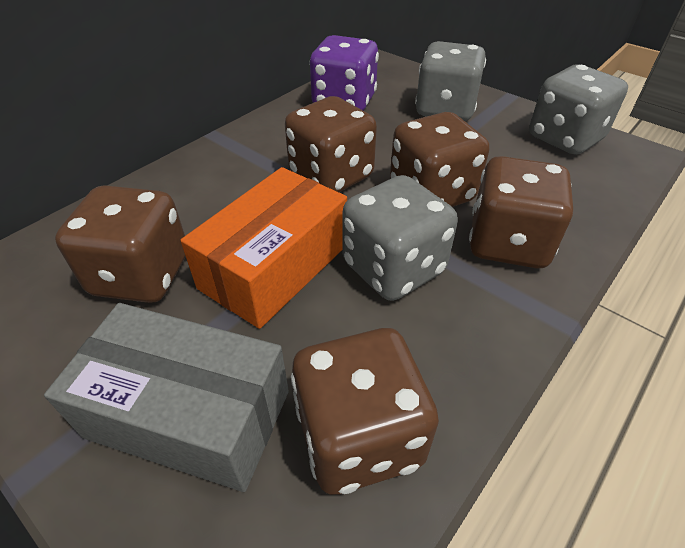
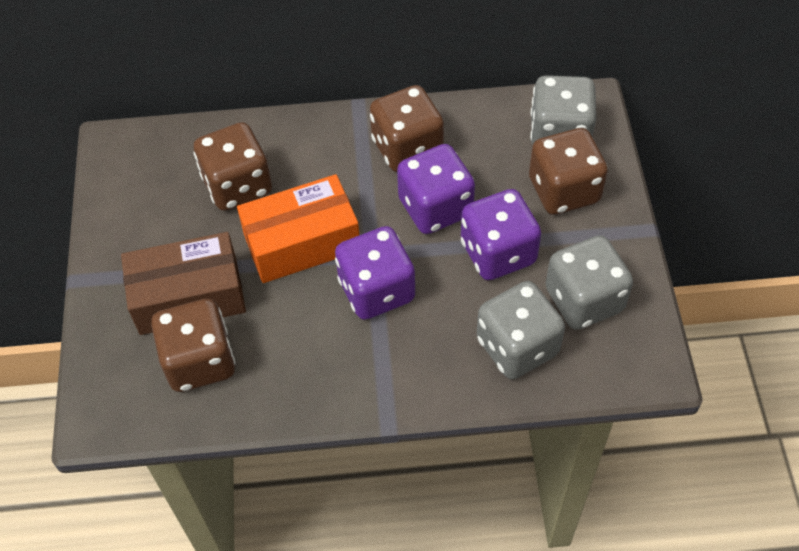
brown box: 0 -> 1
brown dice: 5 -> 4
grey box: 1 -> 0
purple dice: 1 -> 3

